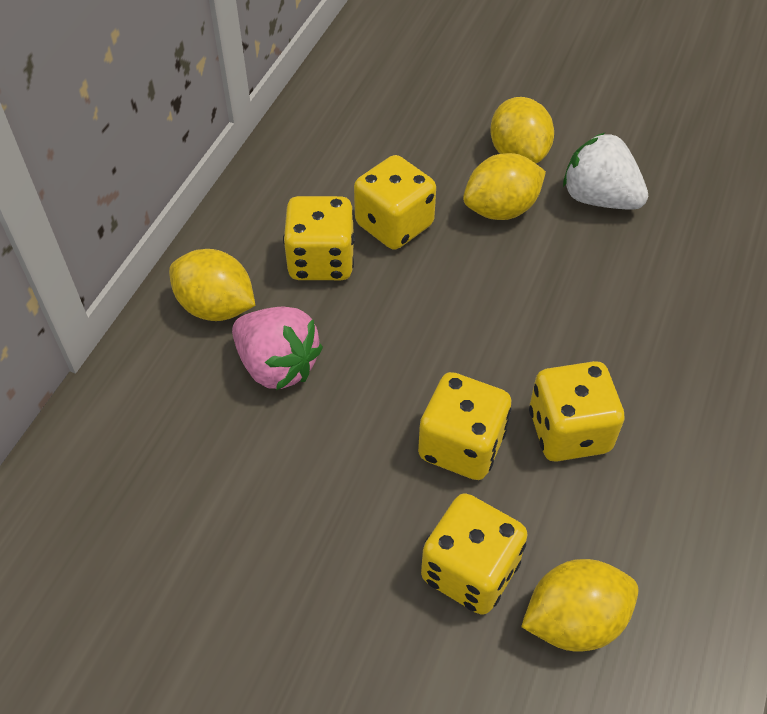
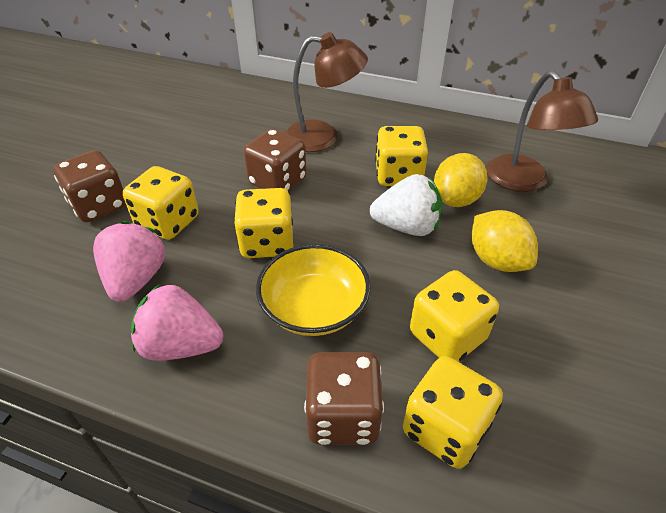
brown dice: 0 -> 3
brown lamp: 0 -> 2
pink strawberry: 1 -> 2
yellow bowl: 0 -> 1
yellow lemon: 4 -> 2

